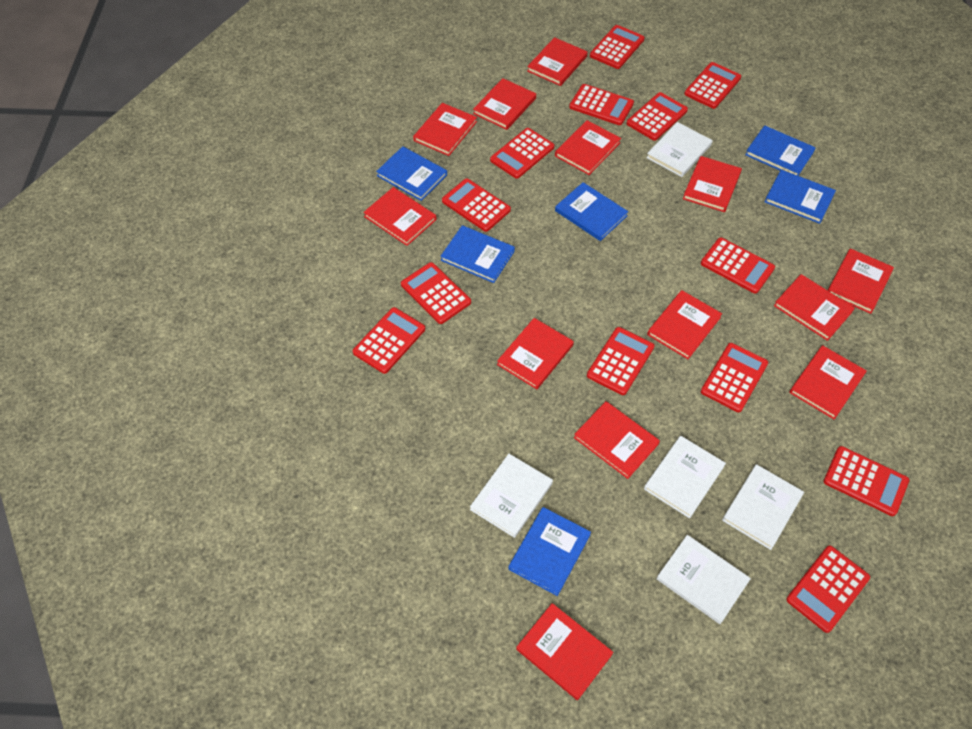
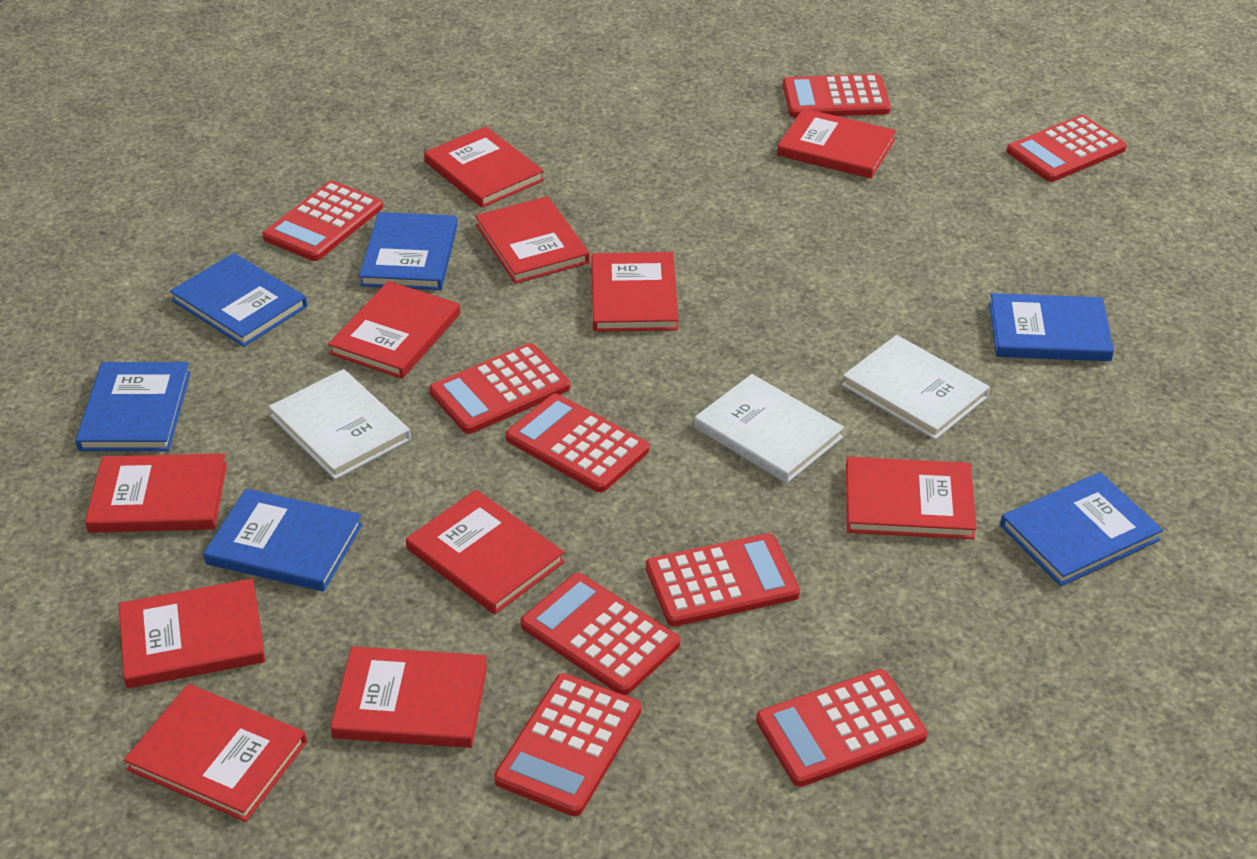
red book: 13 -> 11
red calculator: 13 -> 9
white book: 5 -> 3

